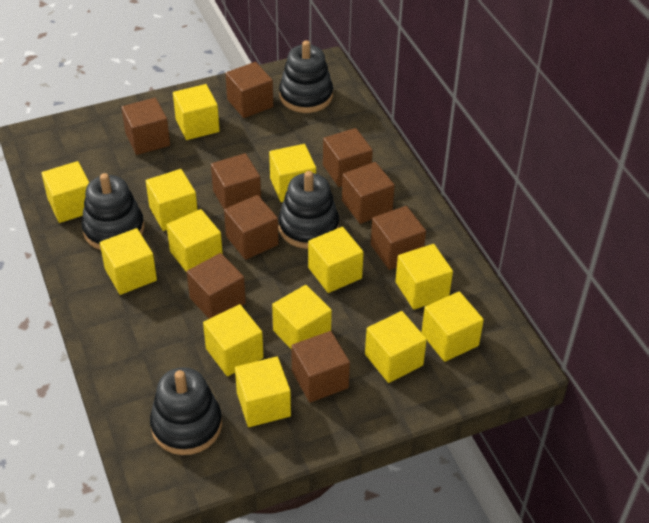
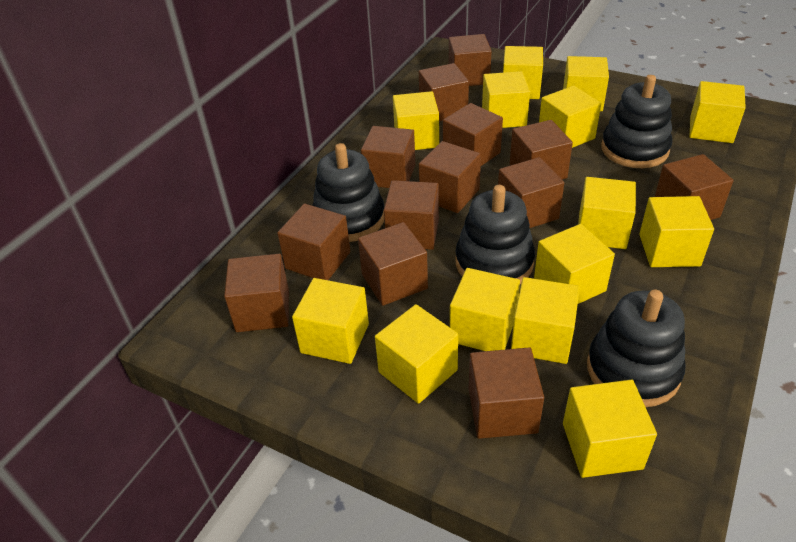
brown cube: 9 -> 13
yellow cube: 13 -> 14

